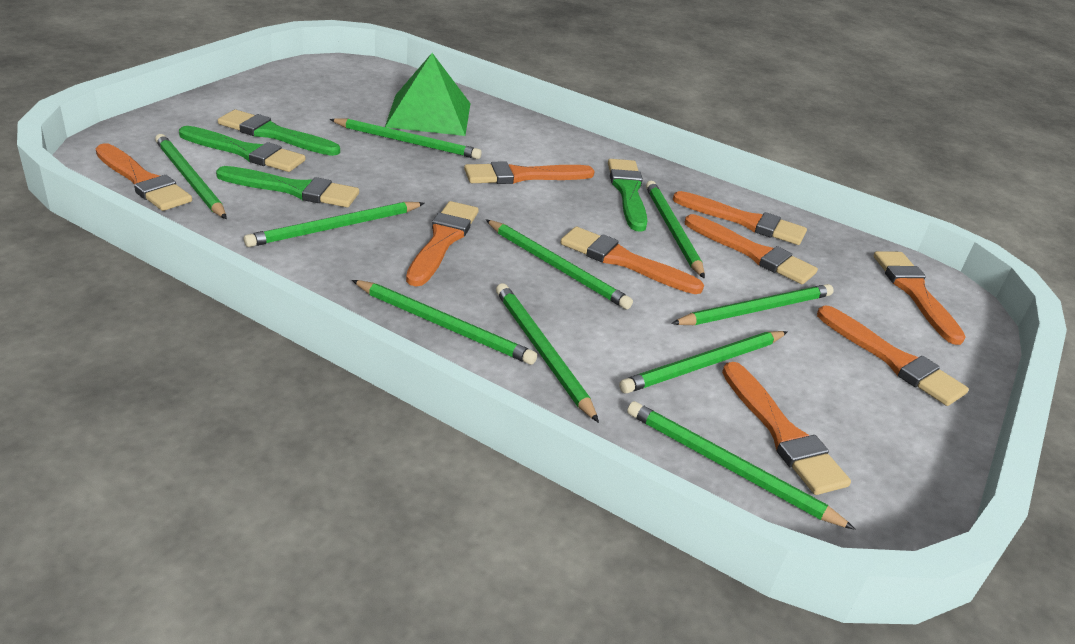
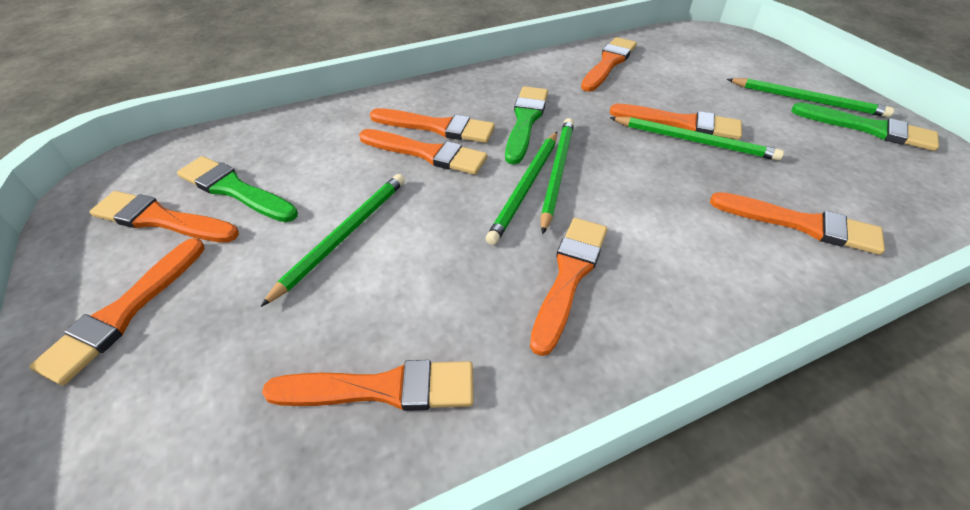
green brush: 4 -> 3
green pencil: 10 -> 5
green pyramid: 1 -> 0

